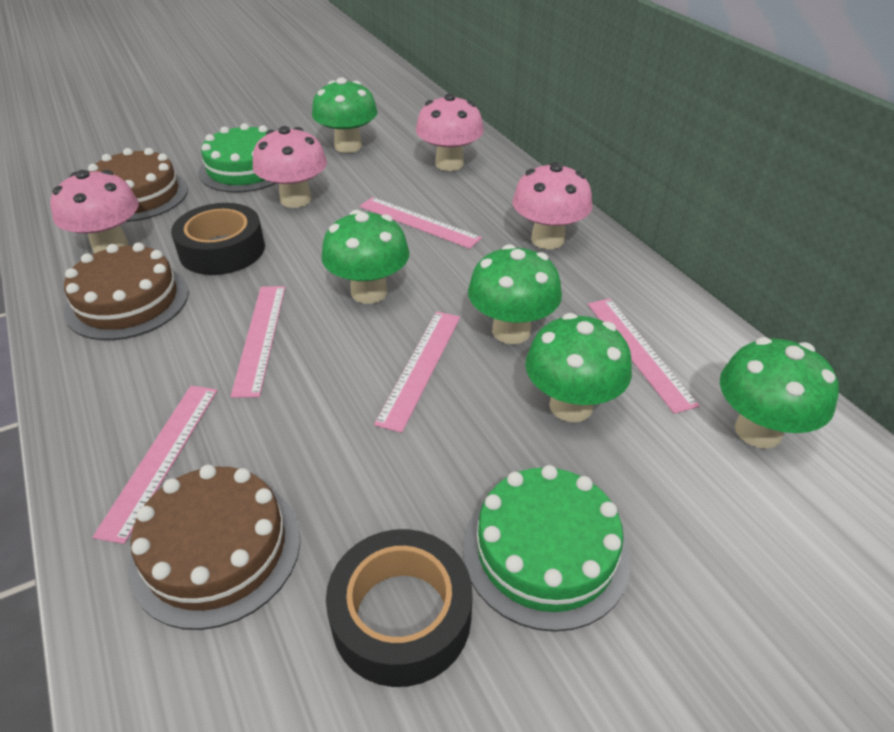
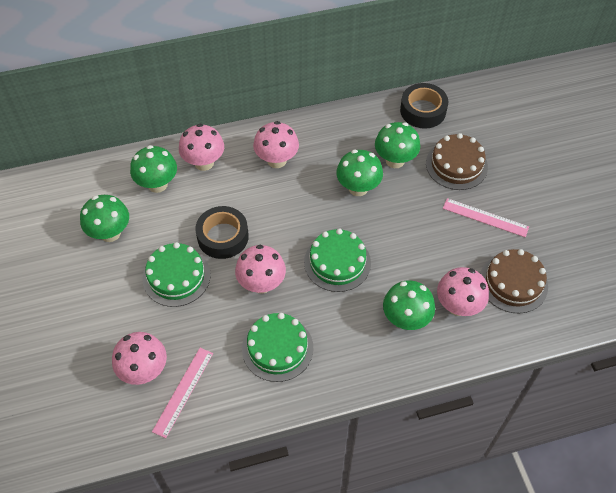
brown cake: 3 -> 2
green cake: 2 -> 3
pink mushroom: 4 -> 5
pink ruler: 5 -> 2

